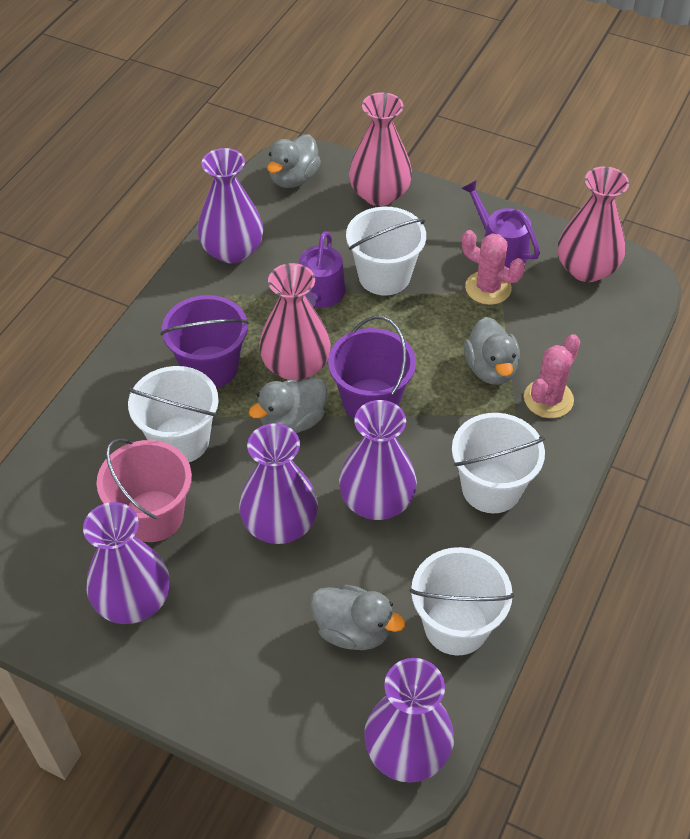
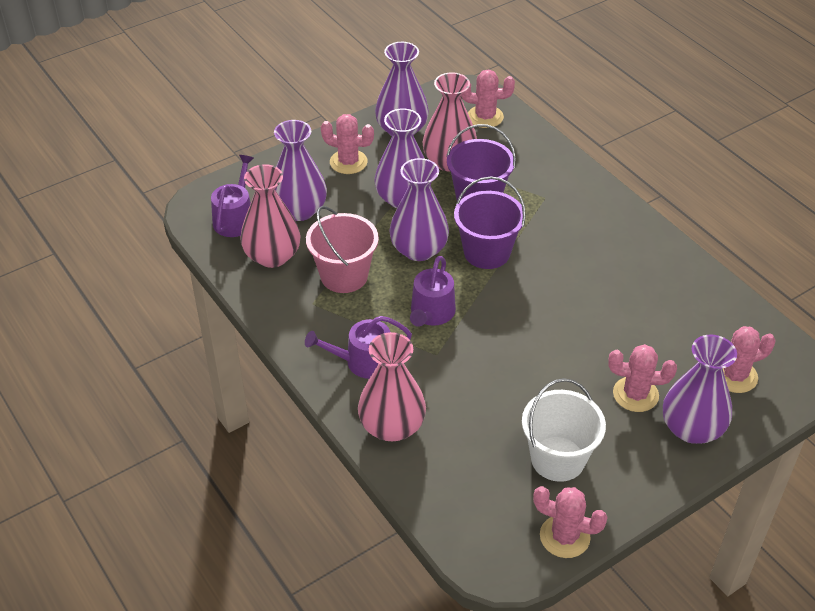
grey duck: 4 -> 0
pink cactus: 2 -> 5
purple watering can: 2 -> 3
white bucket: 4 -> 1

